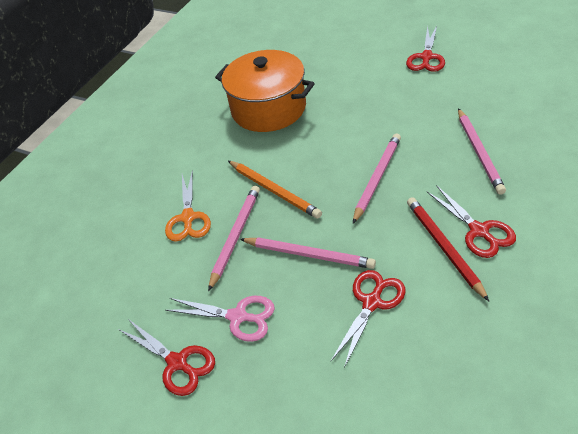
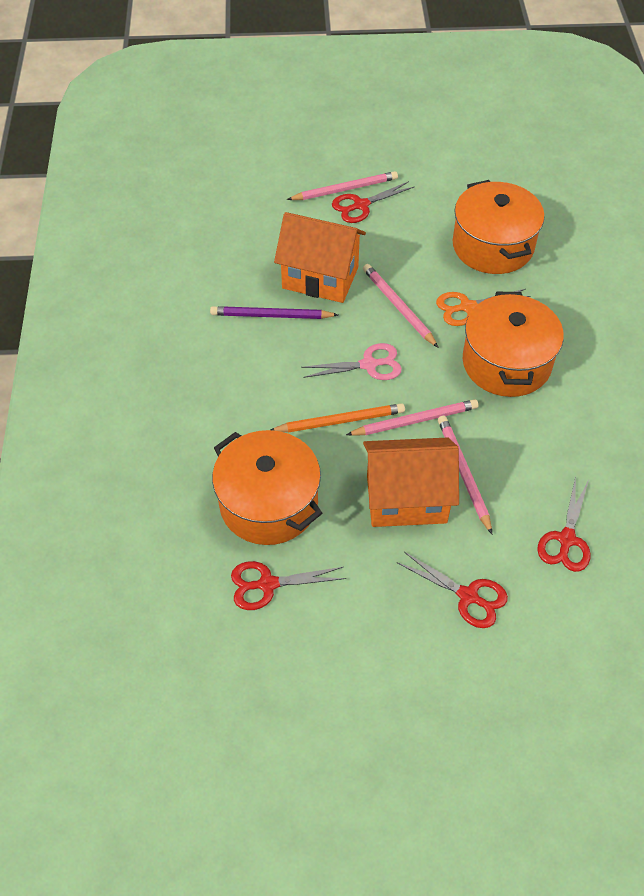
orange house: 0 -> 2
orange pot: 1 -> 3
purple pencil: 0 -> 1
red pencil: 1 -> 0

